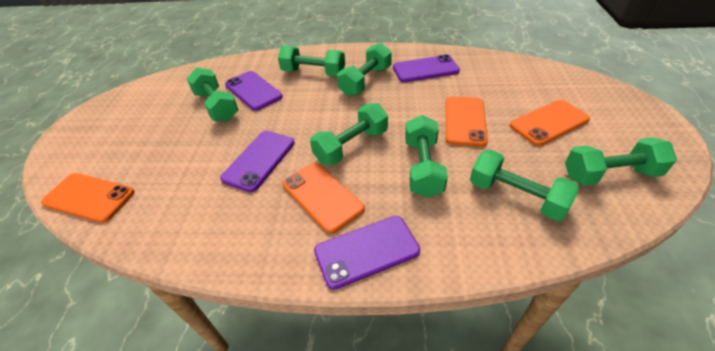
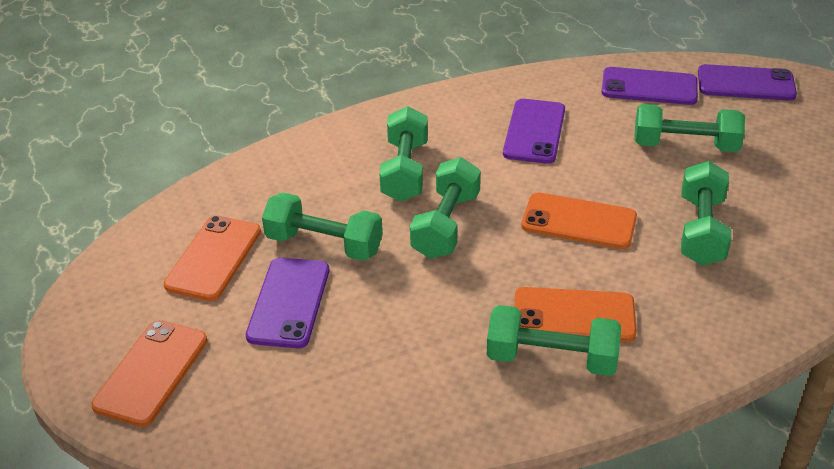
green dumbbell: 7 -> 6

